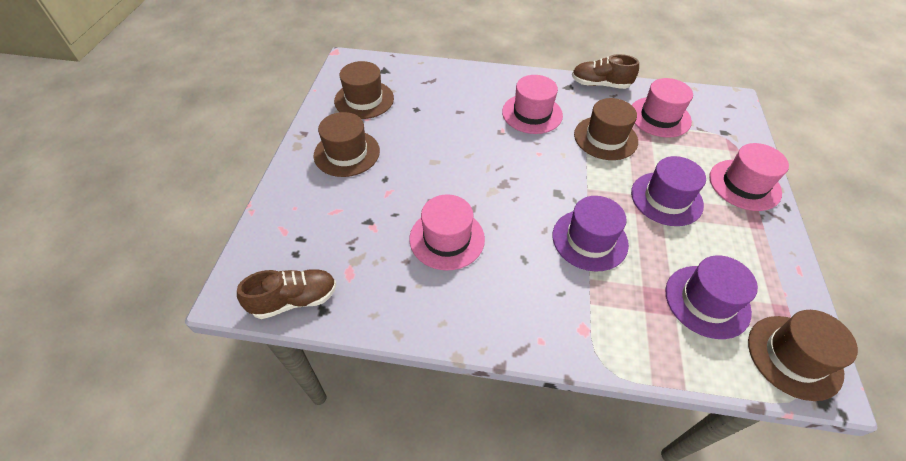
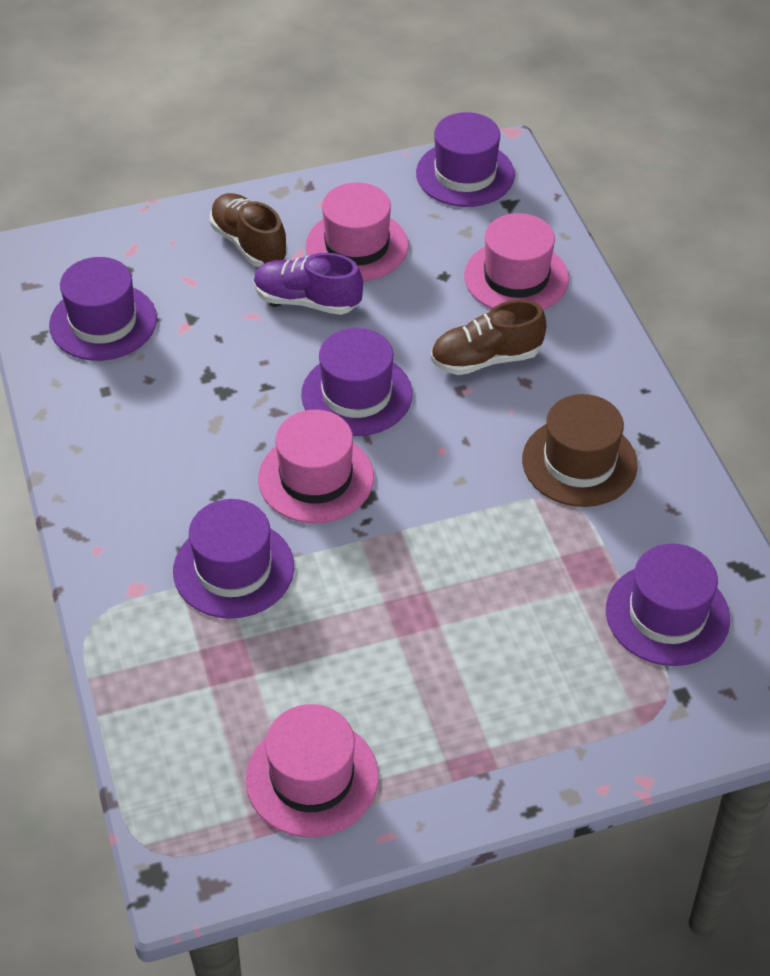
brown hat: 4 -> 1
purple hat: 3 -> 5
purple shoe: 0 -> 1

